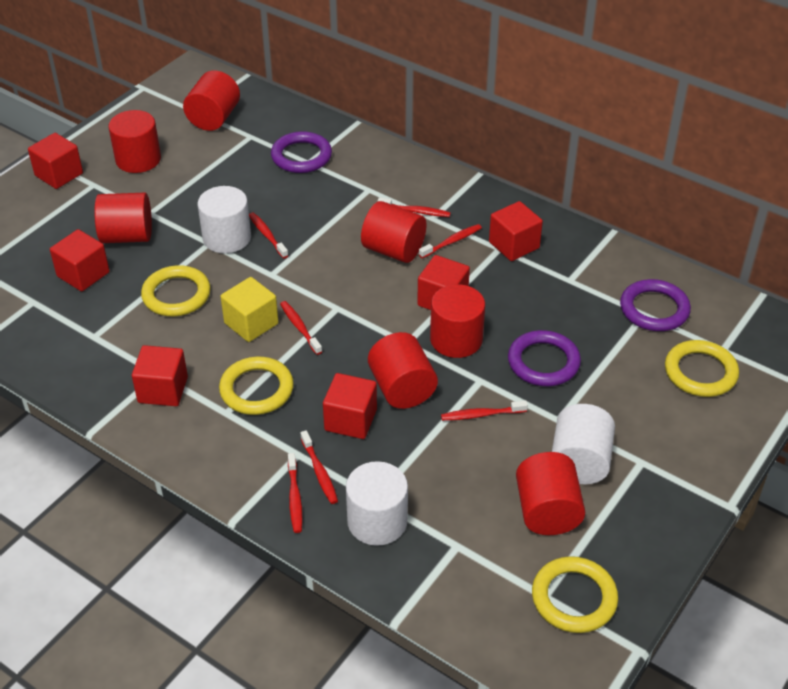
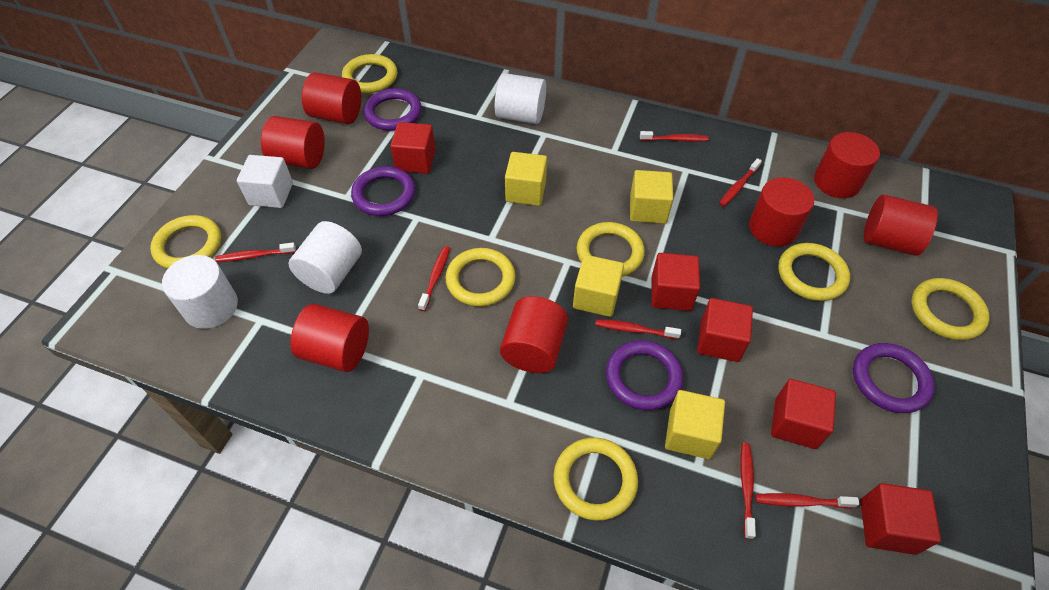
purple ring: 3 -> 4
red cube: 6 -> 5
white cube: 0 -> 1
yellow cube: 1 -> 4
yellow ring: 4 -> 7

